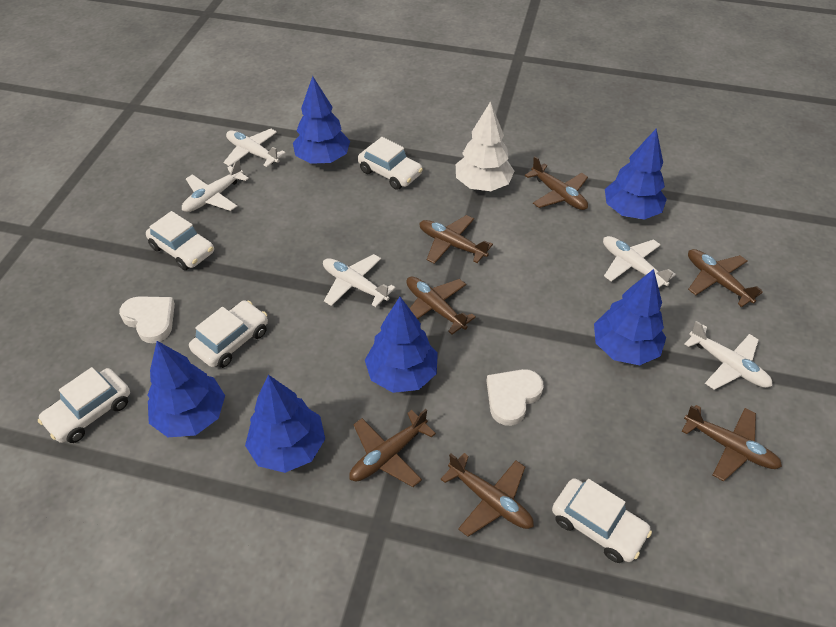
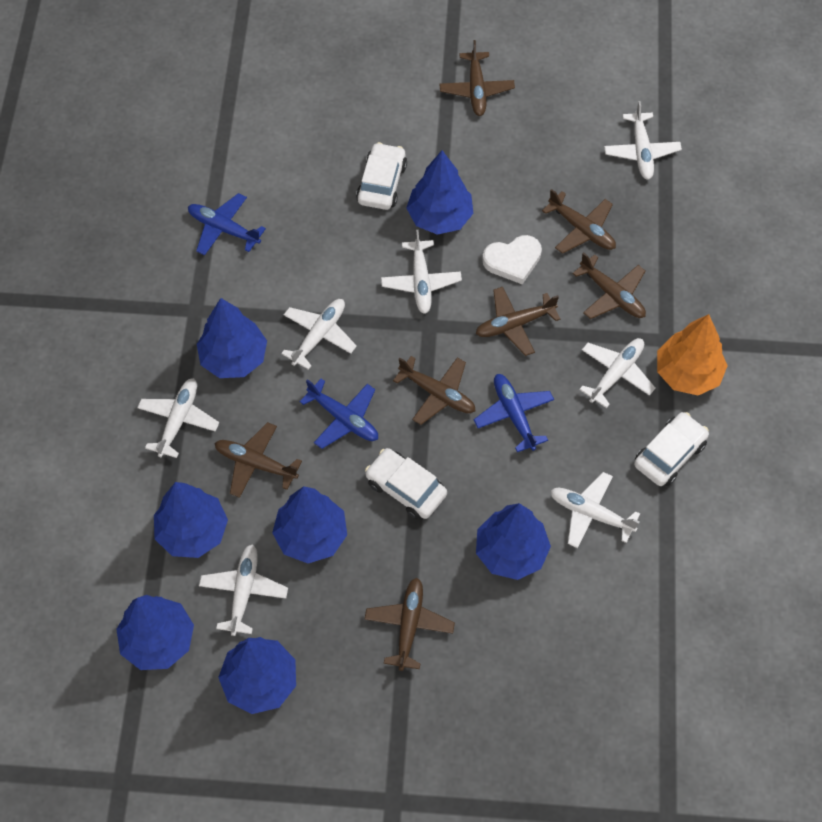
blue plane: 0 -> 3
blue tree: 6 -> 7
orange tree: 0 -> 1
white car: 5 -> 3
white heart: 2 -> 1
white plane: 5 -> 7
white tree: 1 -> 0

